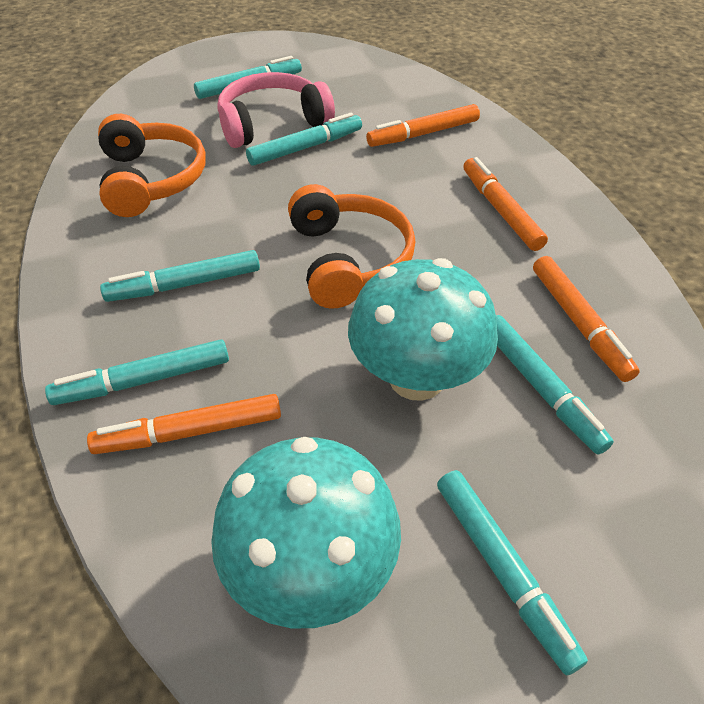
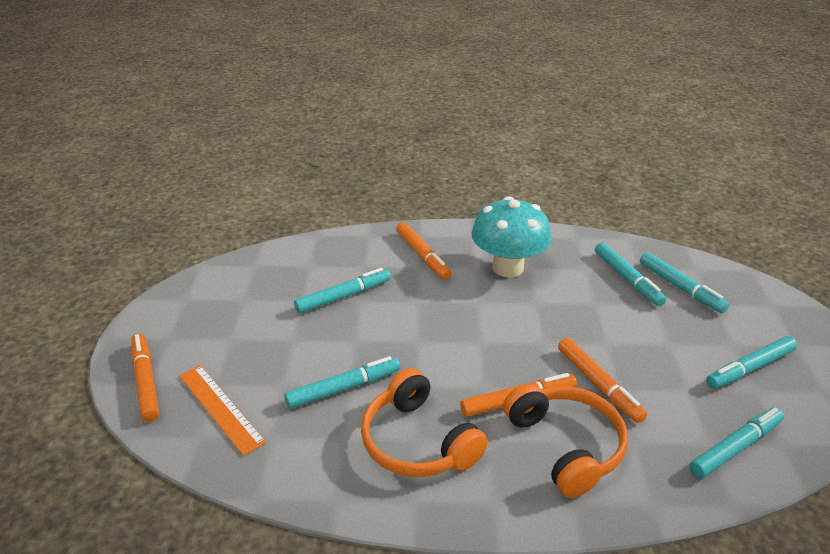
orange ruler: 0 -> 1
pink headphones: 1 -> 0
turquoise mushroom: 2 -> 1

